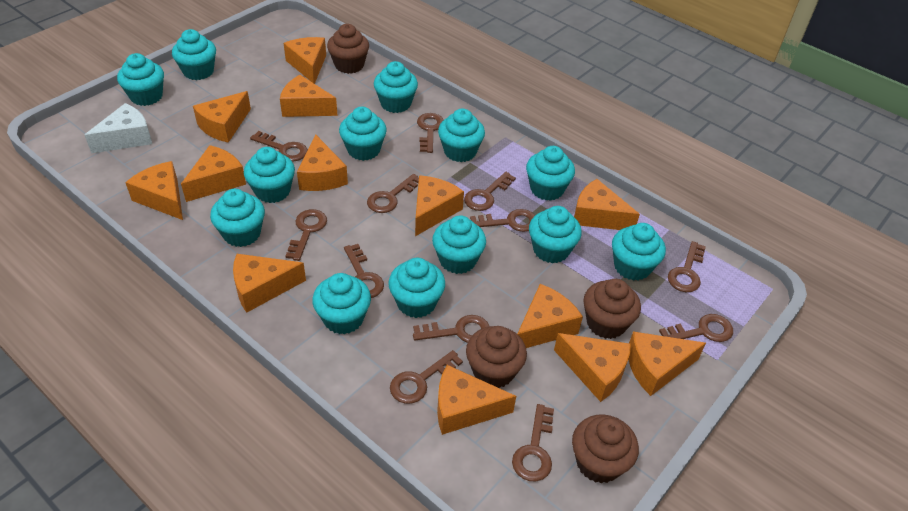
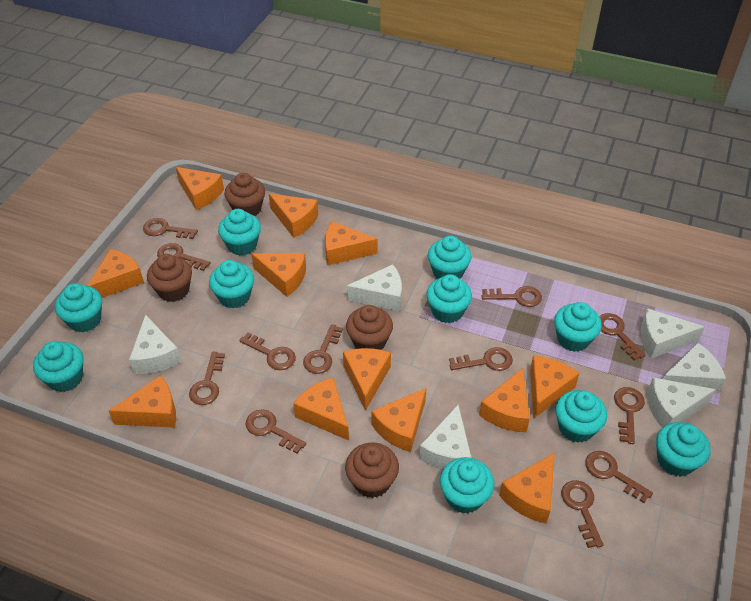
orange cheese: 13 -> 12
turquoise cupcake: 13 -> 10
white cheese: 1 -> 6

